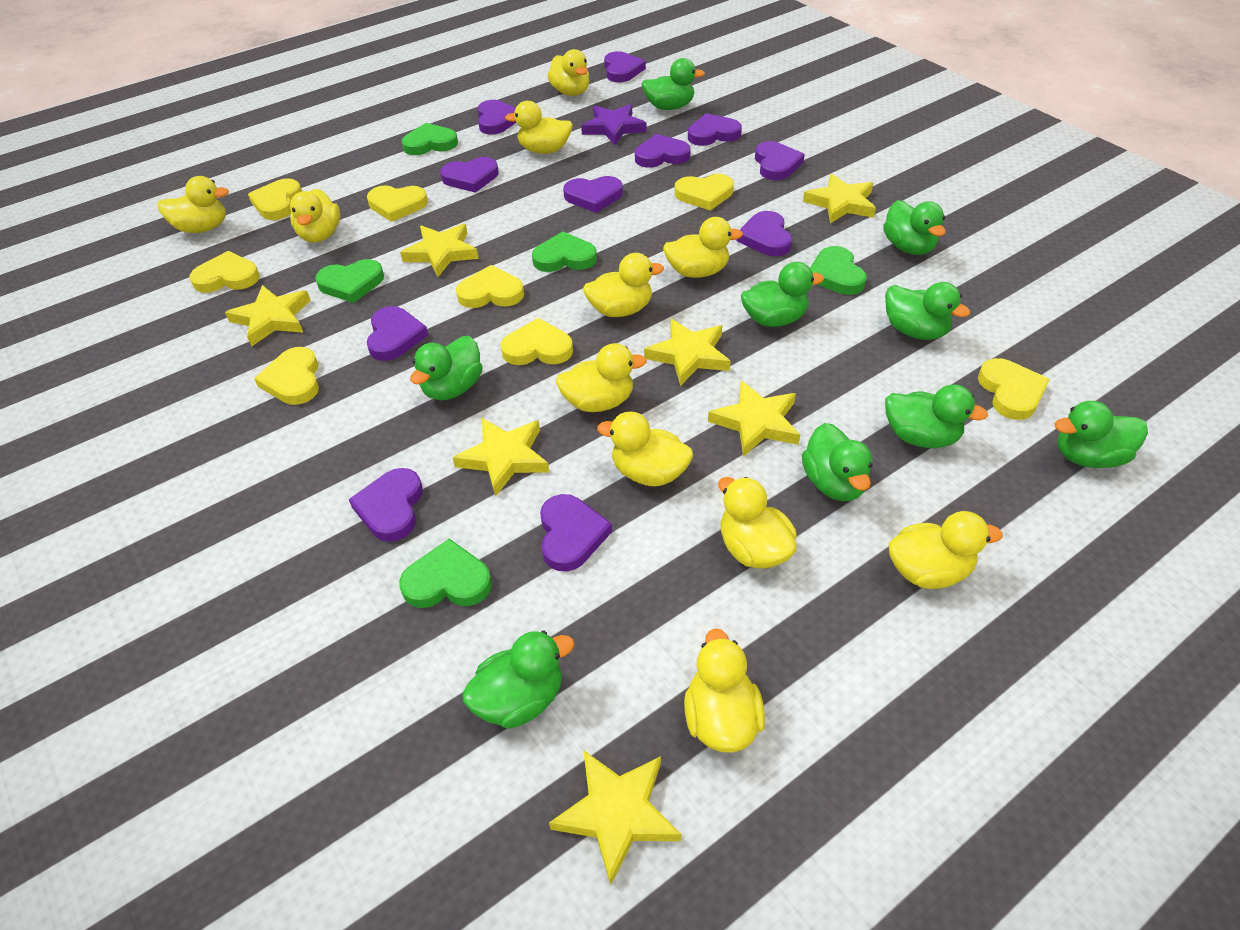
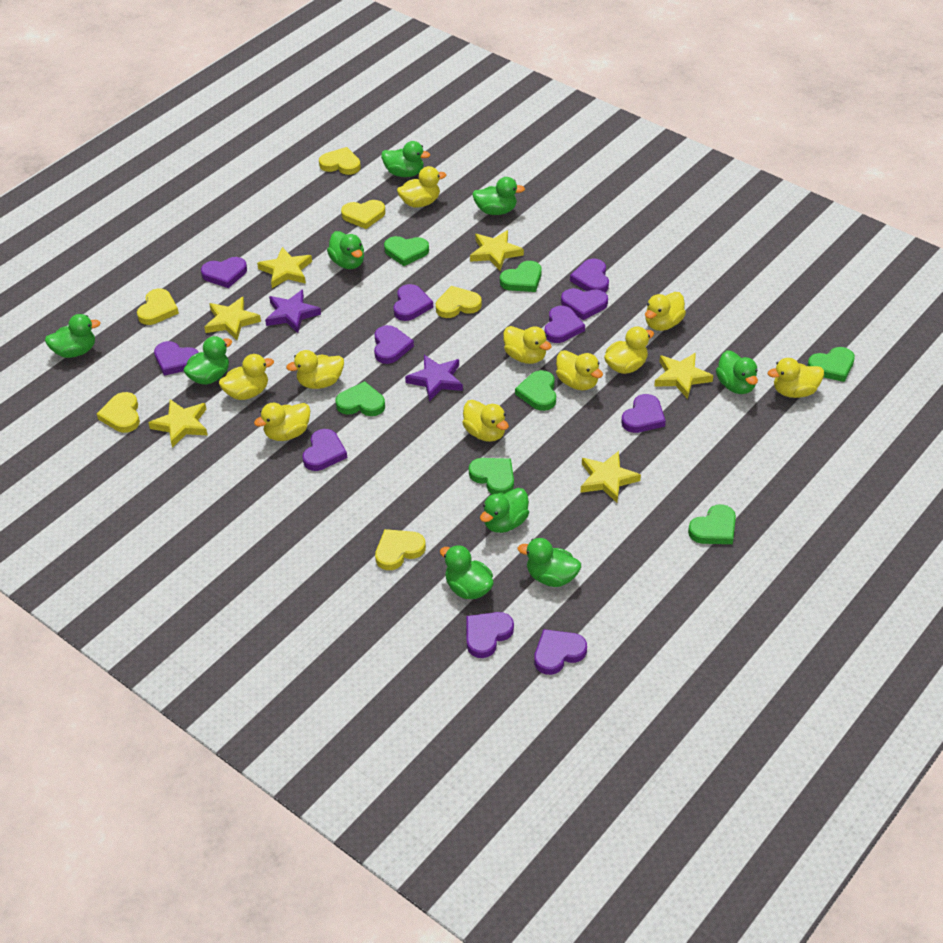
green heart: 5 -> 7
purple star: 1 -> 2
yellow duck: 11 -> 10
yellow heart: 8 -> 6
yellow star: 7 -> 6

